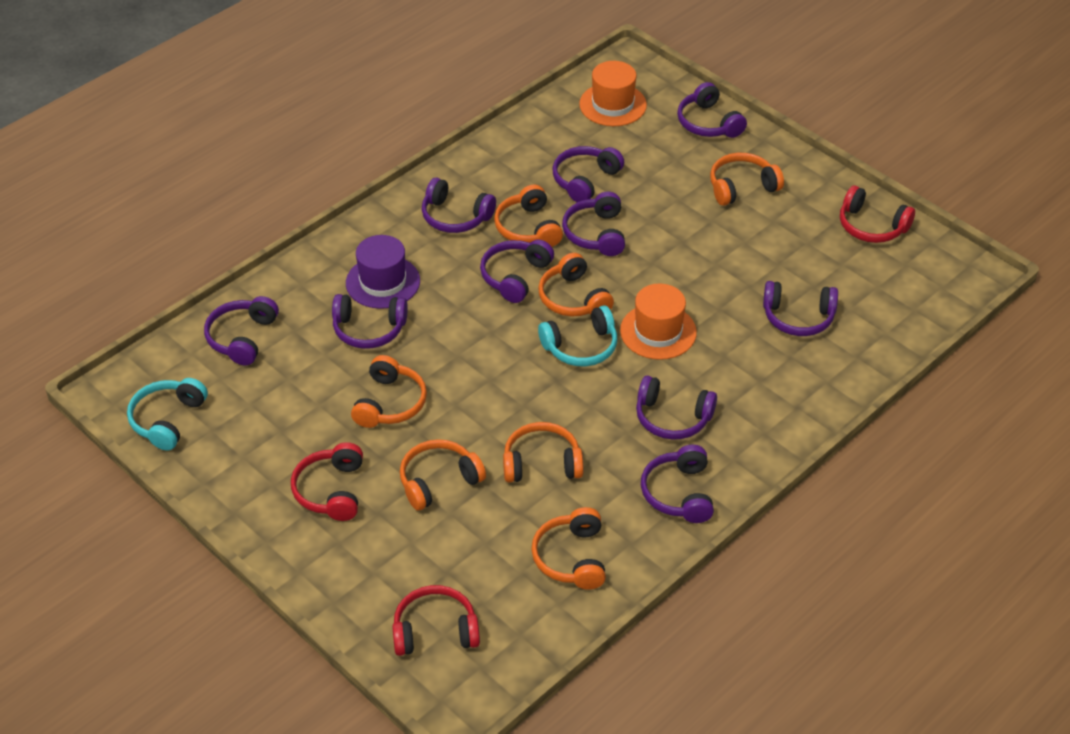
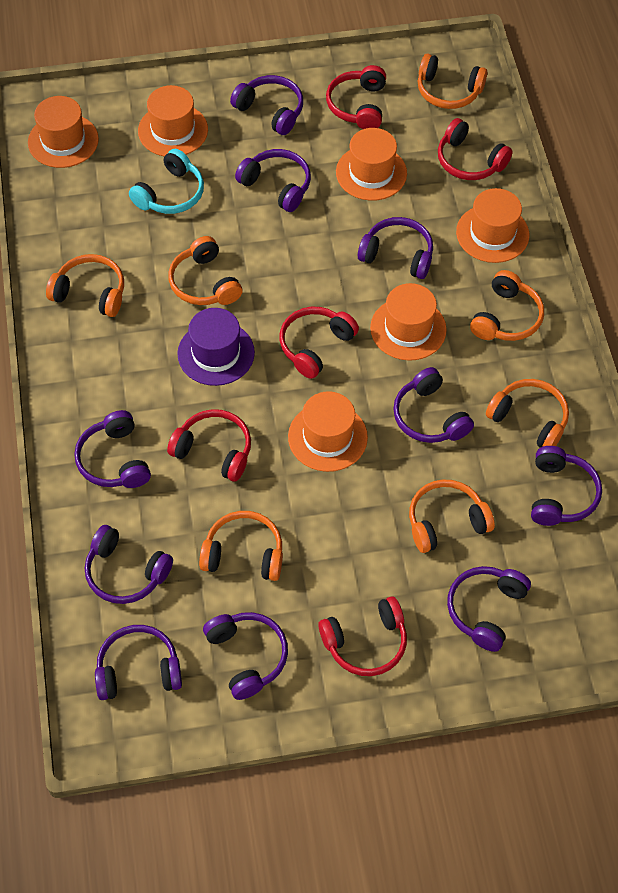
orange hat: 2 -> 6
red headphones: 3 -> 5
turquoise headphones: 2 -> 1

